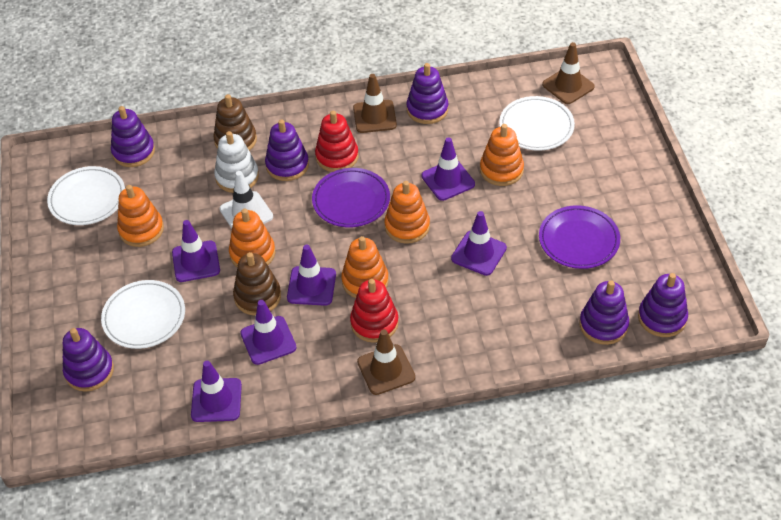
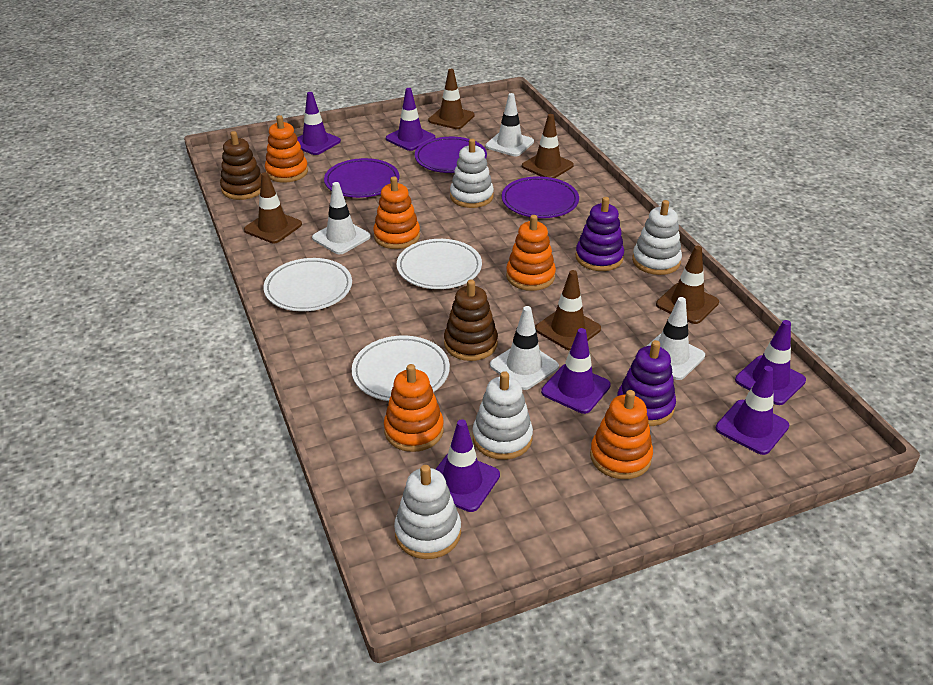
brown traffic cone: 3 -> 5
purple plate: 2 -> 3
purple stacking toy: 6 -> 2
red stacking toy: 2 -> 0
white stacking toy: 1 -> 4
white traffic cone: 1 -> 4

